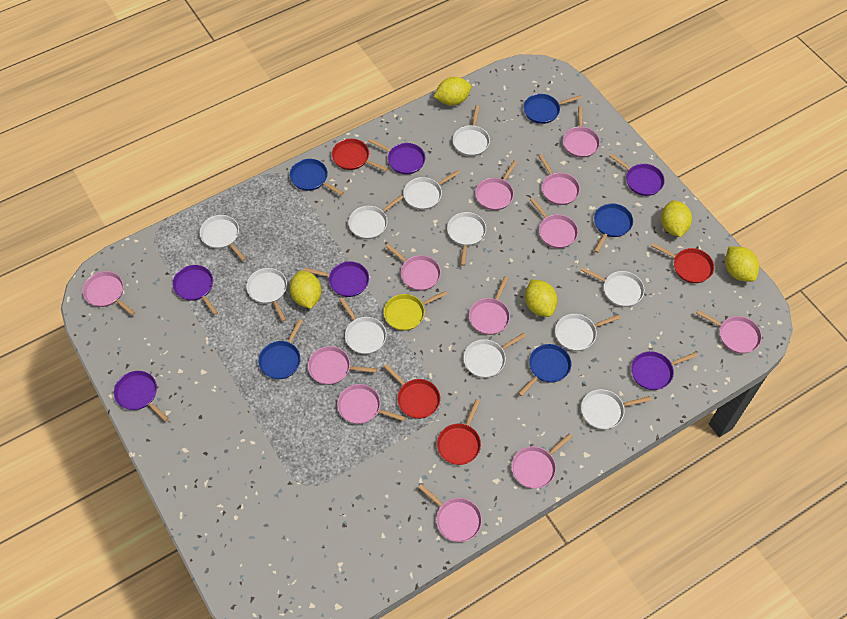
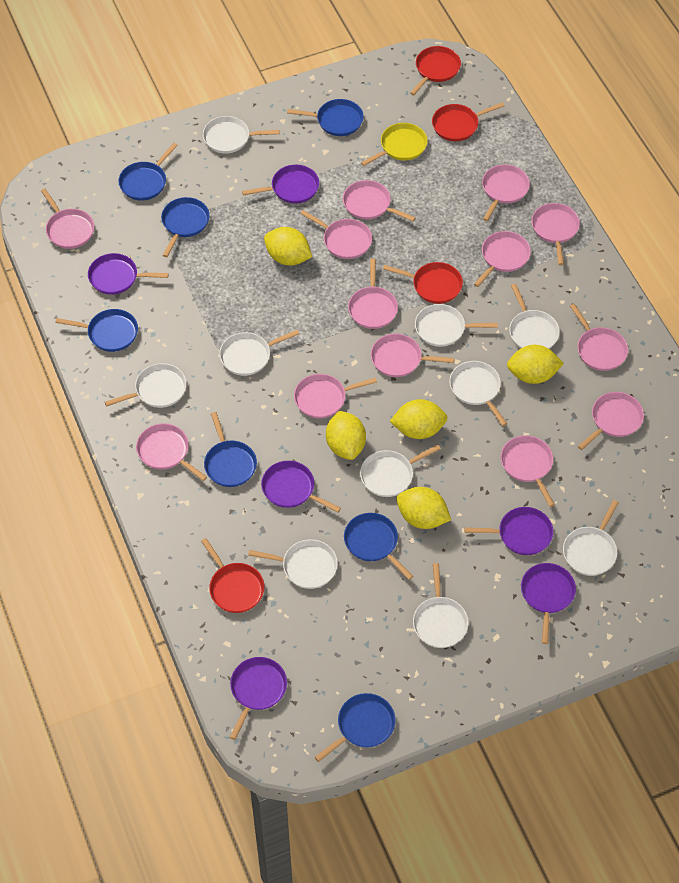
blue pan: 5 -> 7
pink pan: 12 -> 13
white pan: 11 -> 10

